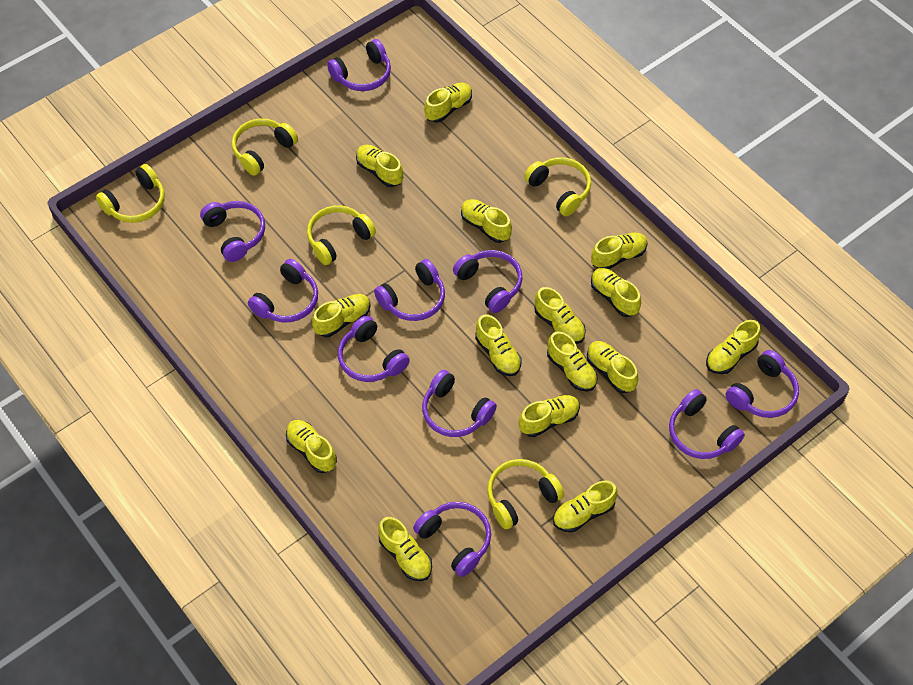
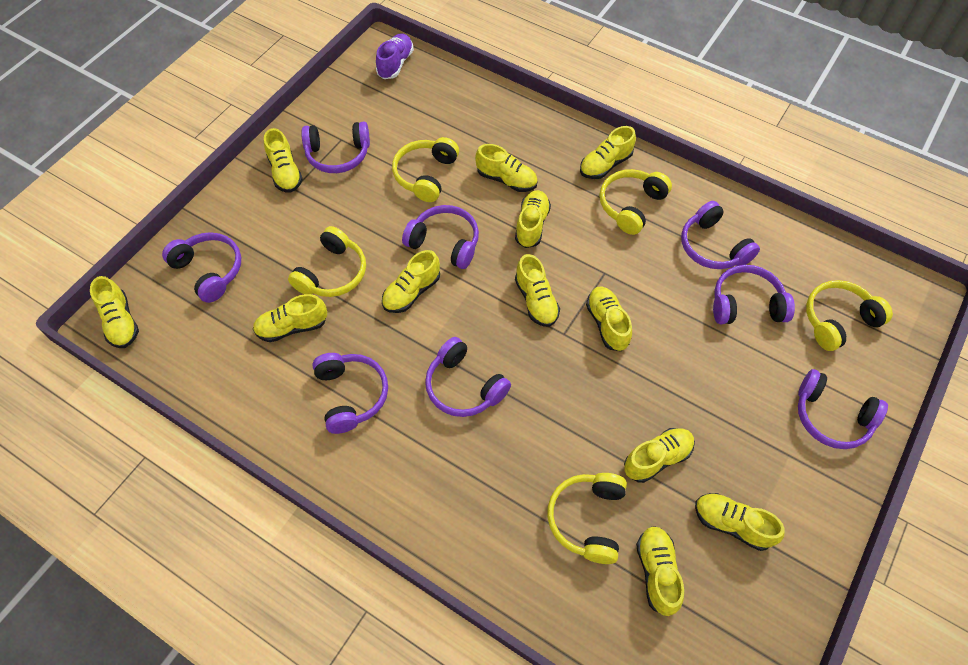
purple headphones: 10 -> 8
purple shoe: 0 -> 1
yellow shoe: 15 -> 12

